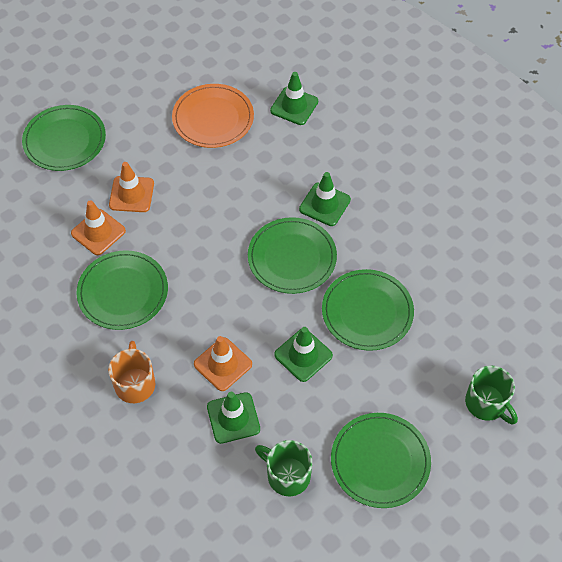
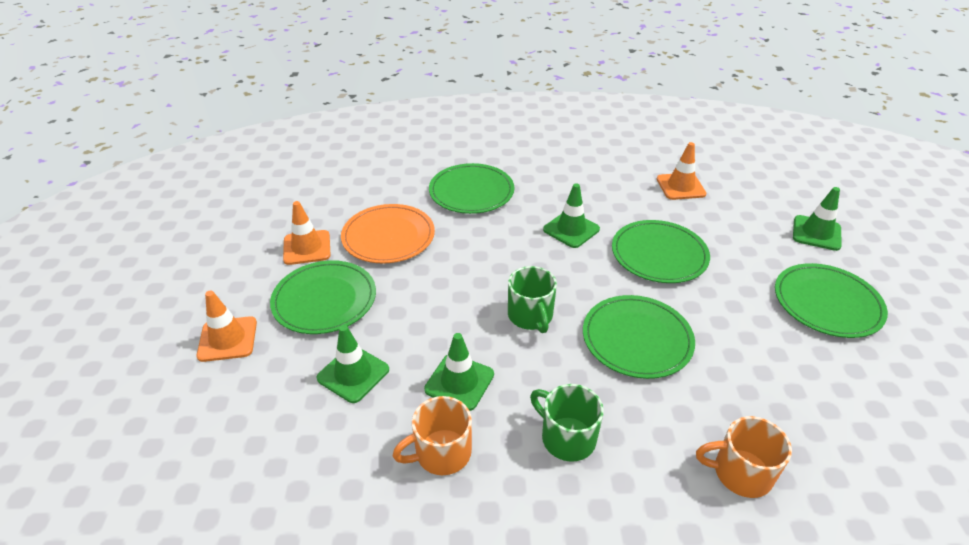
orange mug: 1 -> 2

